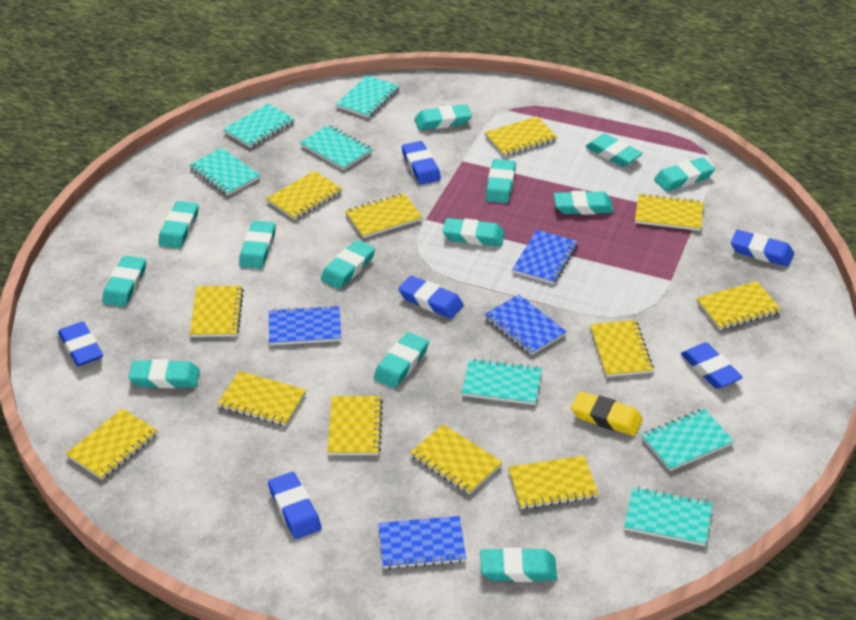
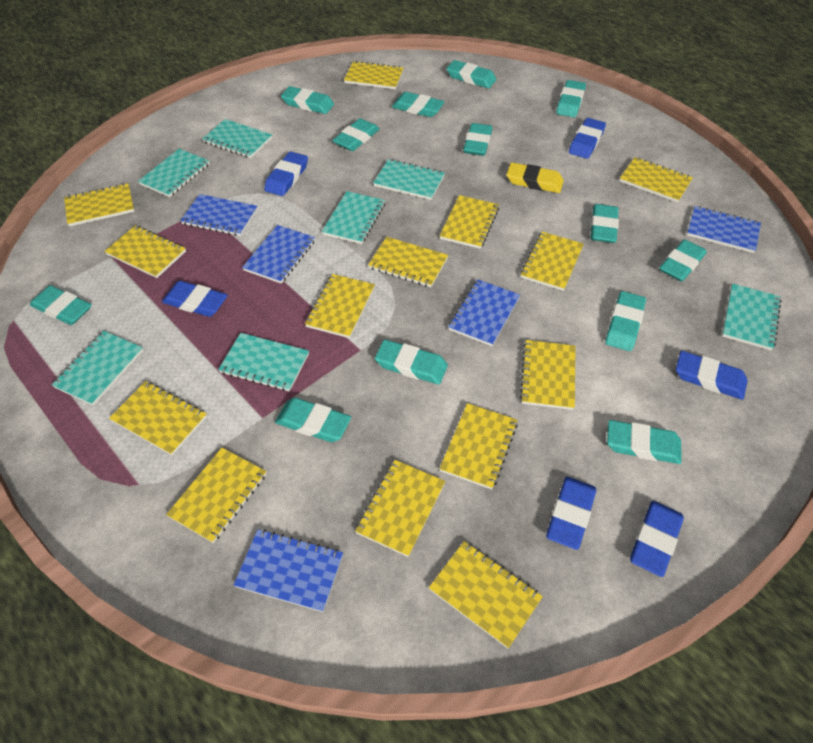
blue notebook: 4 -> 5
yellow notebook: 12 -> 14

